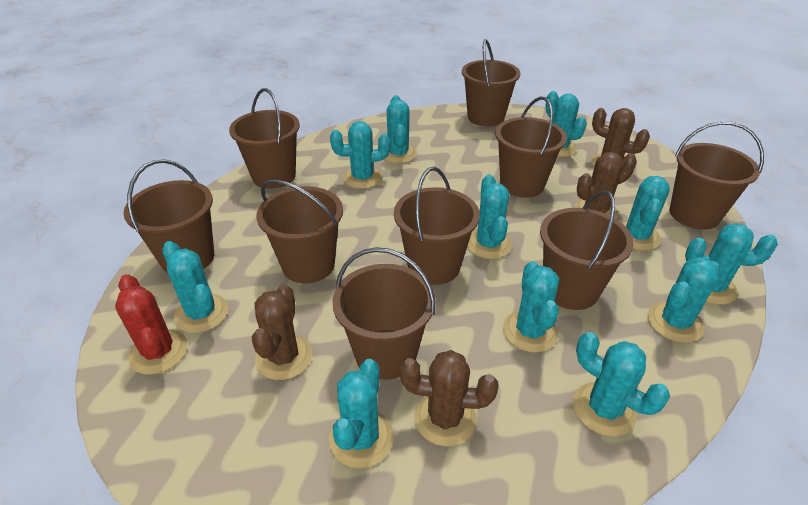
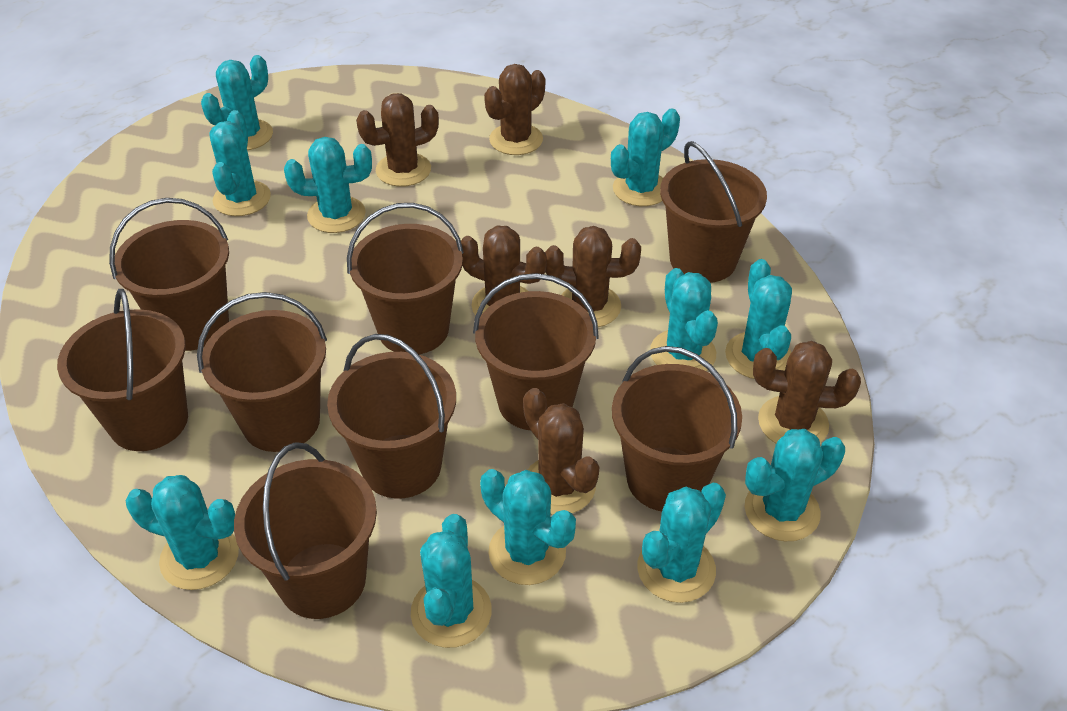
brown cactus: 4 -> 6
red cactus: 1 -> 0

